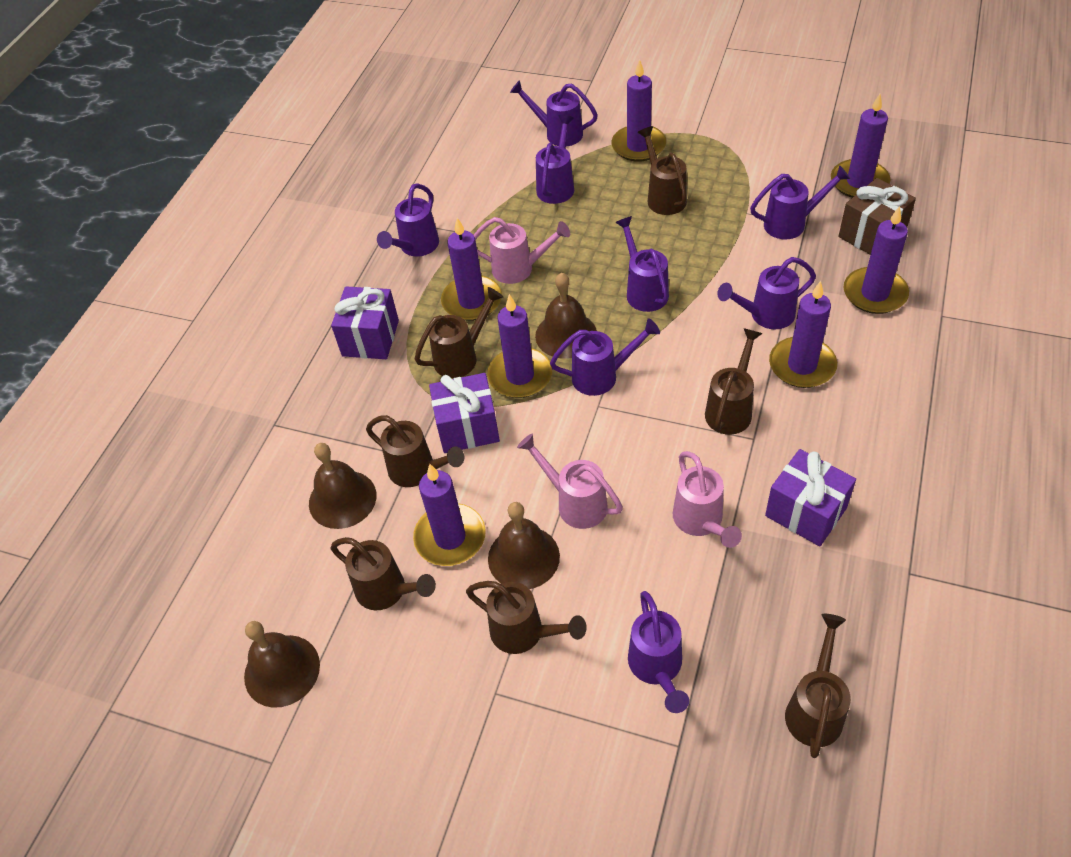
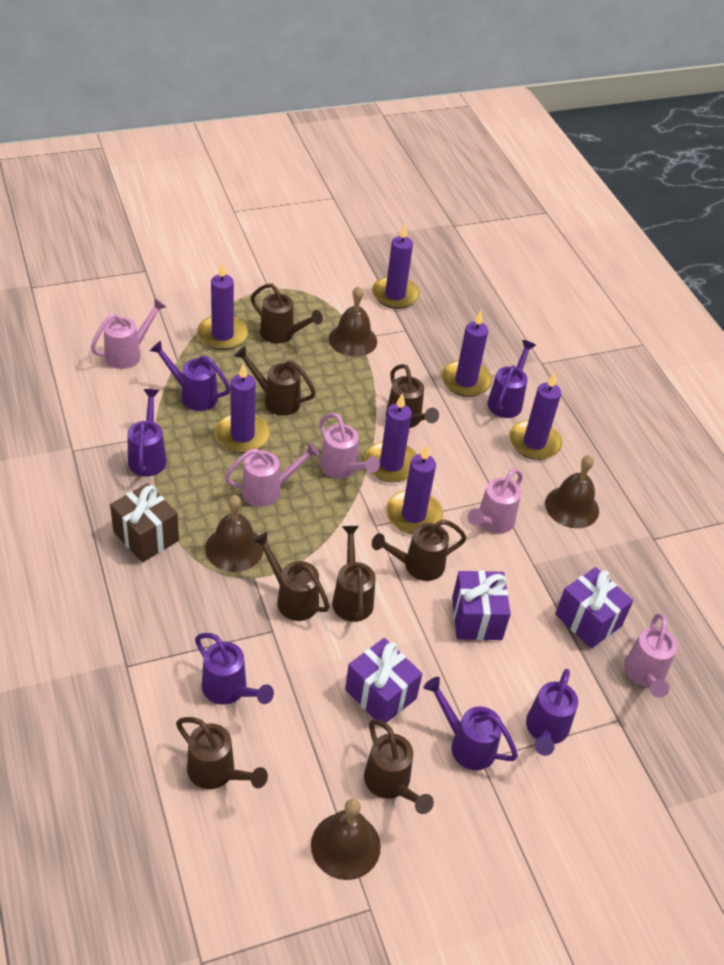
brown watering can: 7 -> 8
pink watering can: 3 -> 5
purple watering can: 8 -> 6

